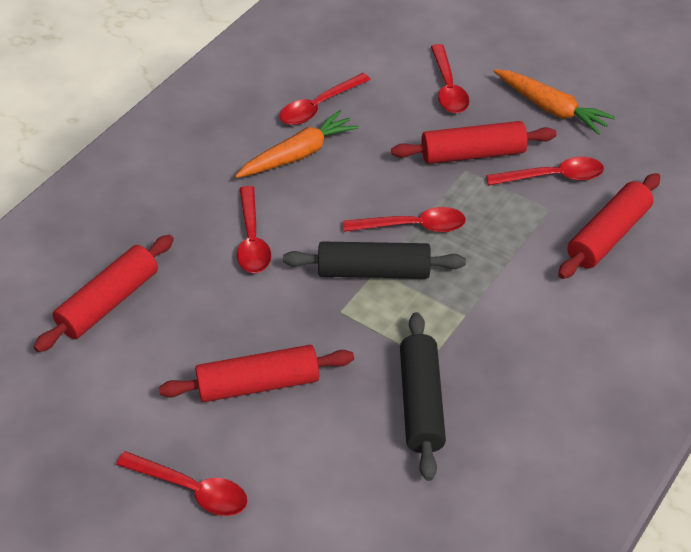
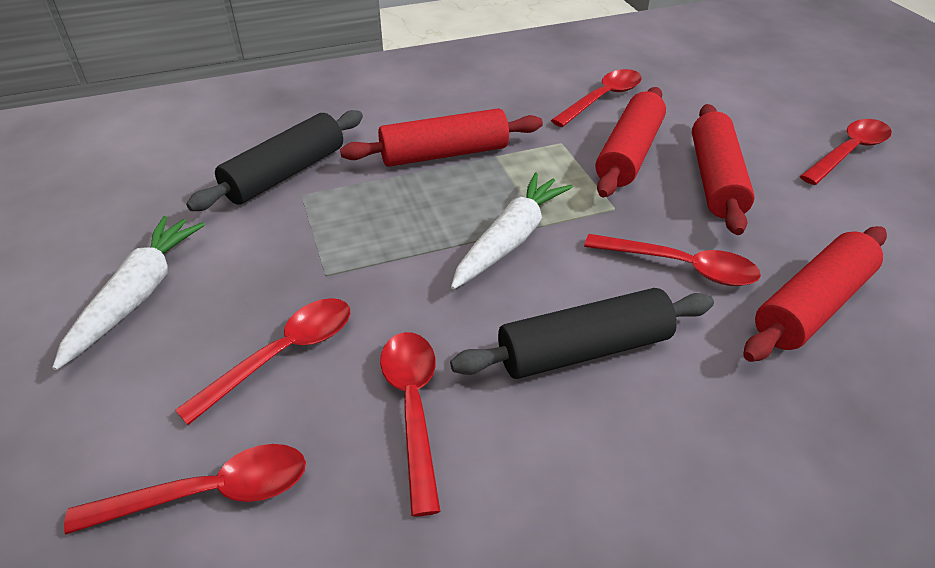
orange carrot: 2 -> 0
white carrot: 0 -> 2

